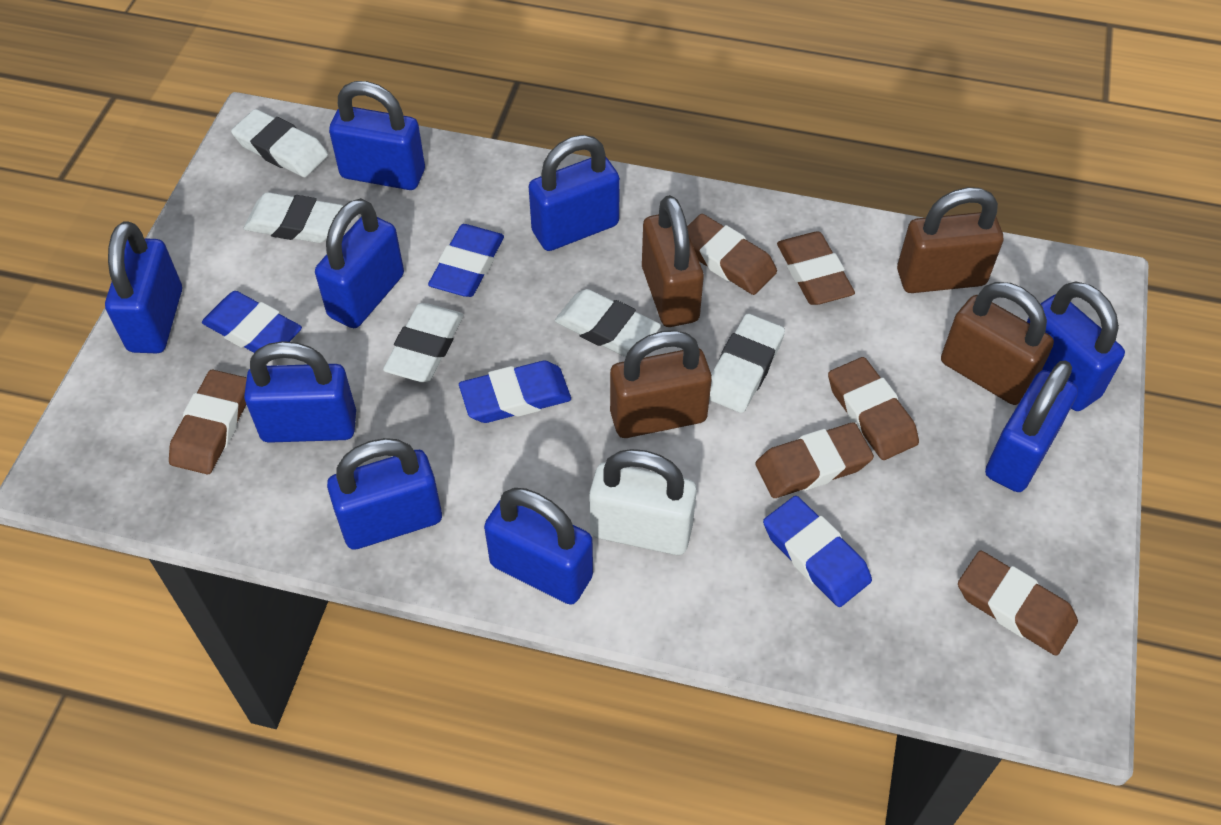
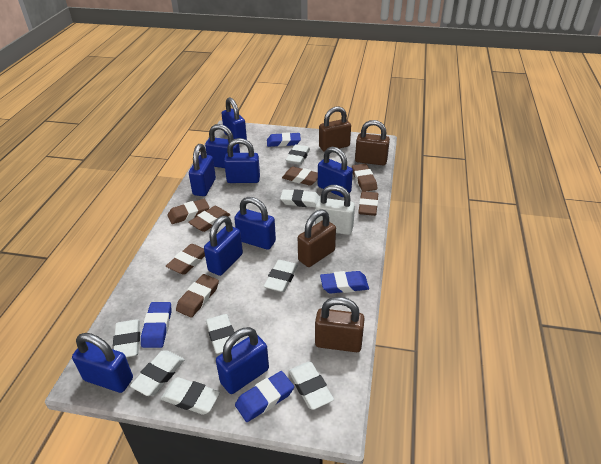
brown eraser: 6 -> 7
white eraser: 5 -> 8

